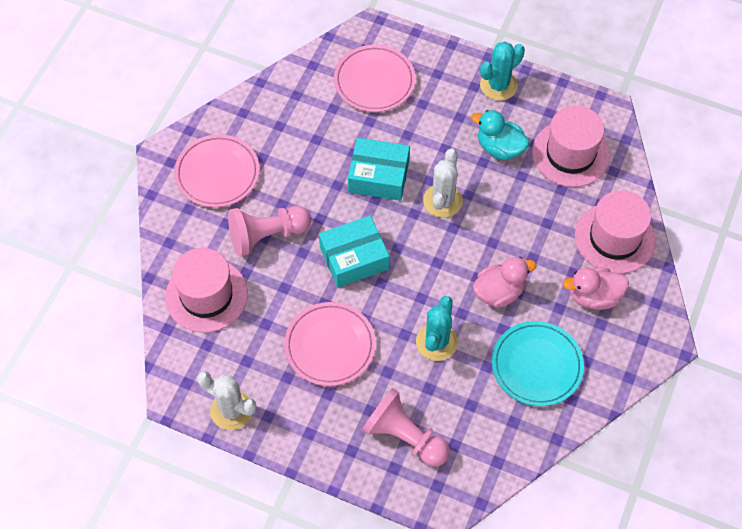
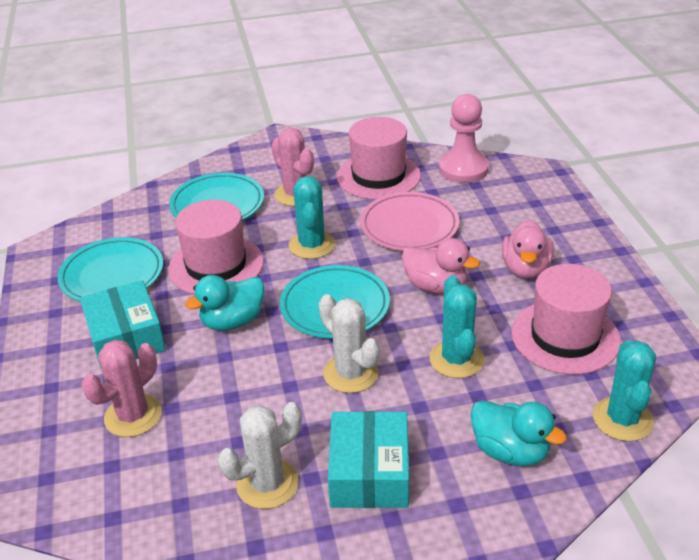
pink cactus: 0 -> 2
pink pawn: 2 -> 1
pink plate: 3 -> 1
turquoise cactus: 2 -> 3
turquoise duck: 1 -> 2
turquoise plate: 1 -> 3

